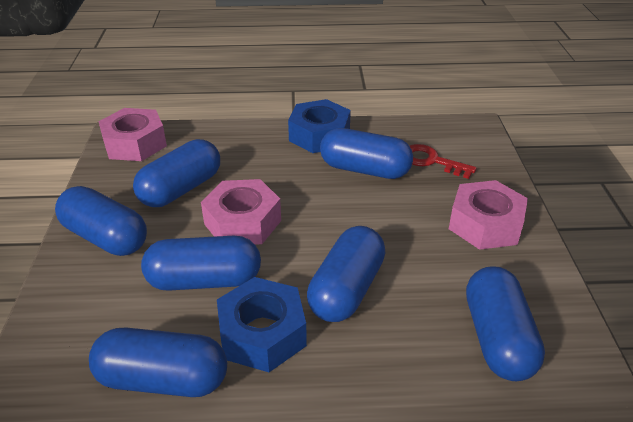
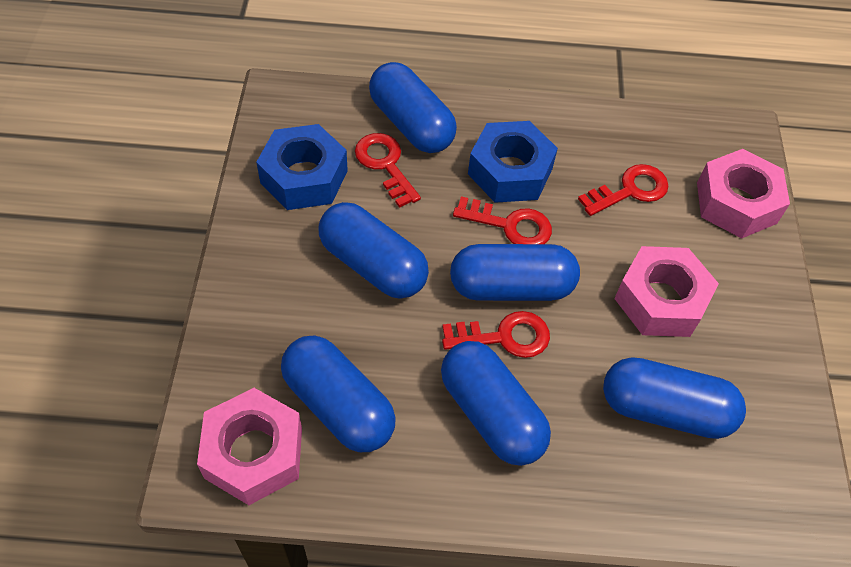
blue capsule: 7 -> 6
red key: 1 -> 4

